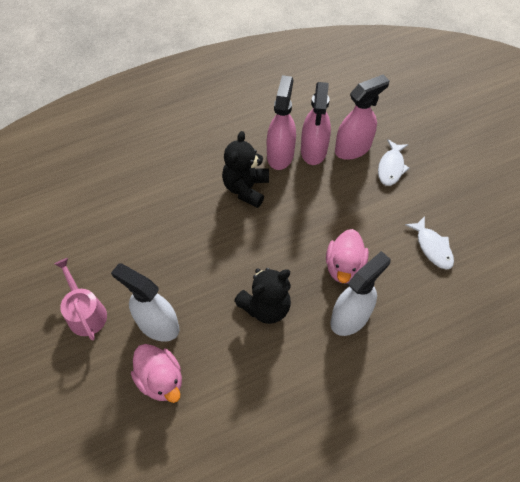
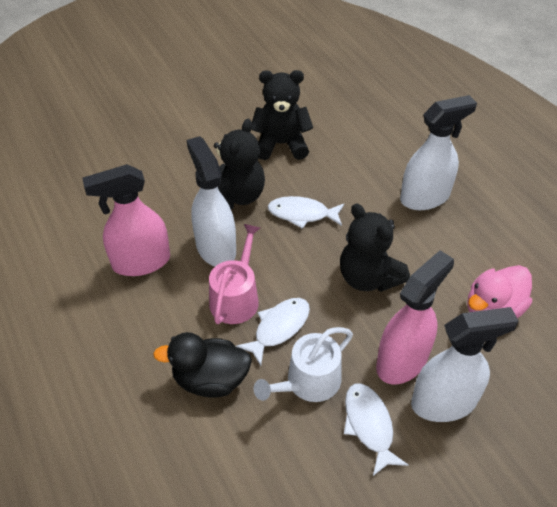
black duck: 0 -> 1
black teddy bear: 2 -> 3
pink duck: 2 -> 1
pink spray bottle: 3 -> 2
white fish: 2 -> 3
white spray bottle: 2 -> 3
white watering can: 0 -> 1

